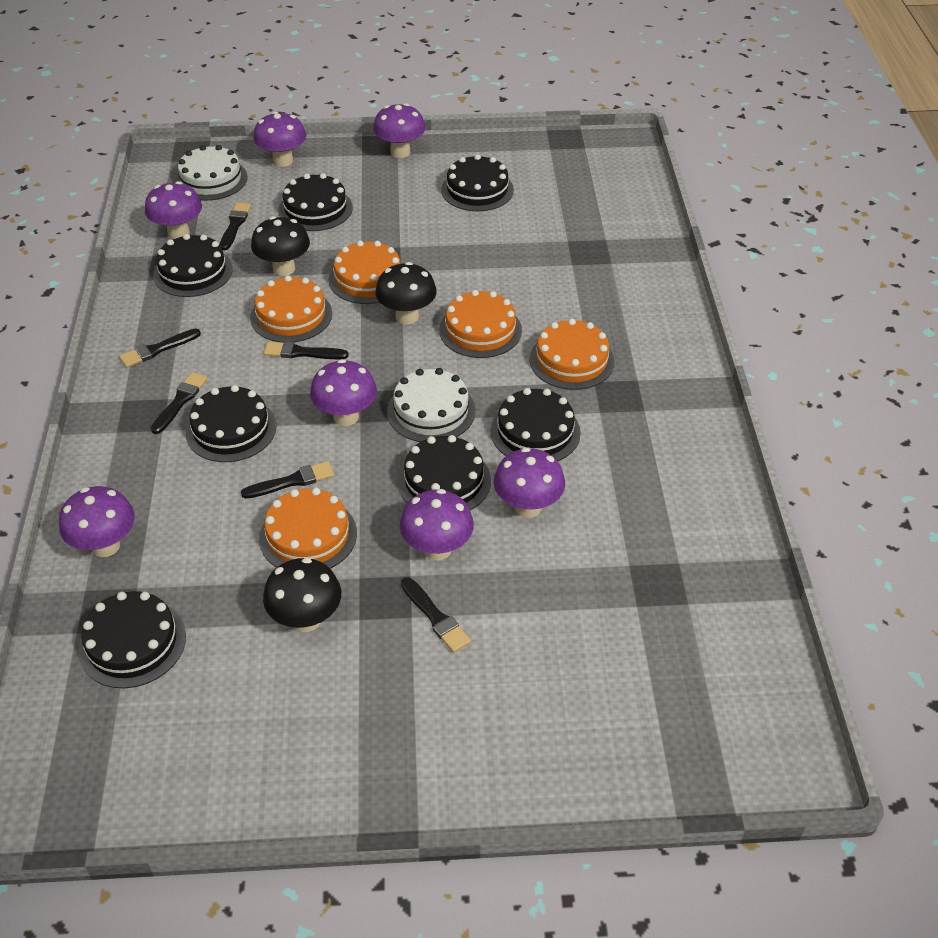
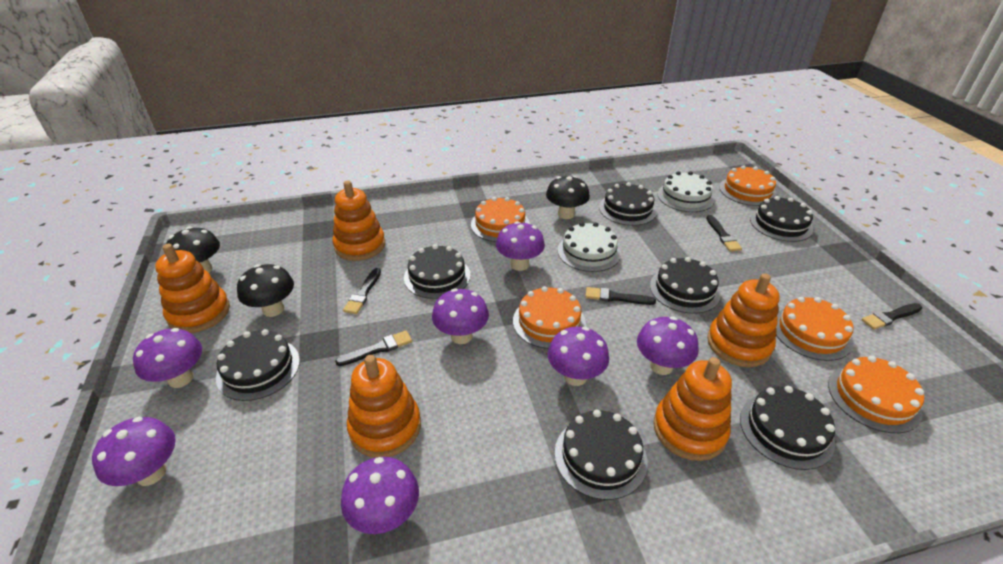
black brush: 6 -> 5
orange stacking toy: 0 -> 5

